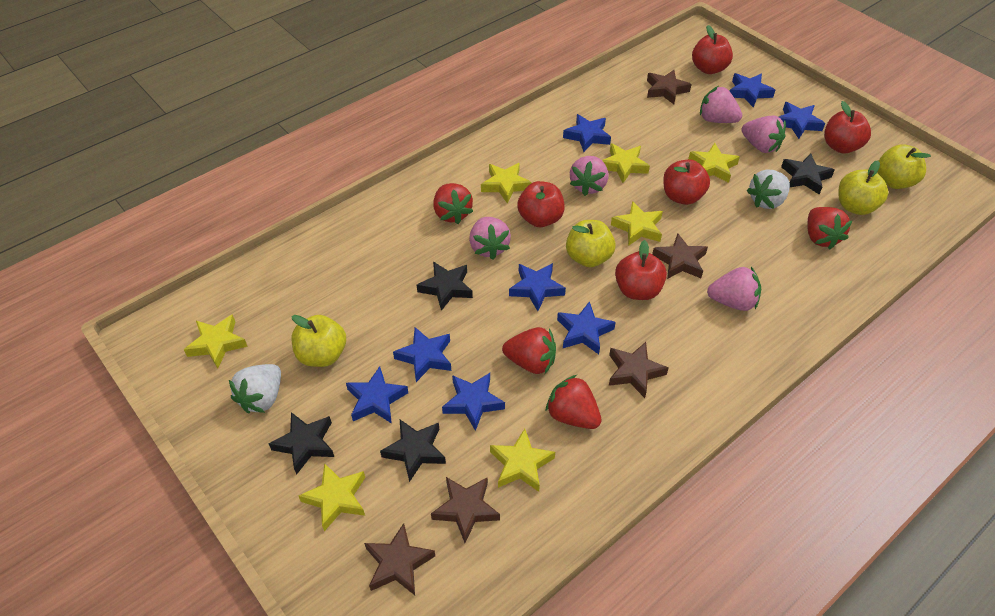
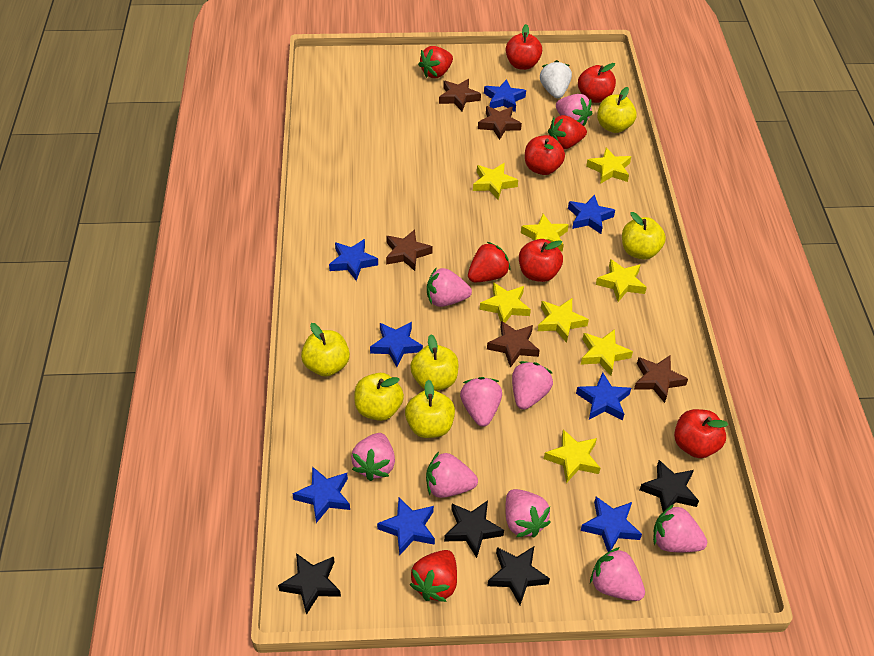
pink strawberry: 5 -> 9
white strawberry: 2 -> 1
yellow apple: 4 -> 6
yellow star: 7 -> 8

